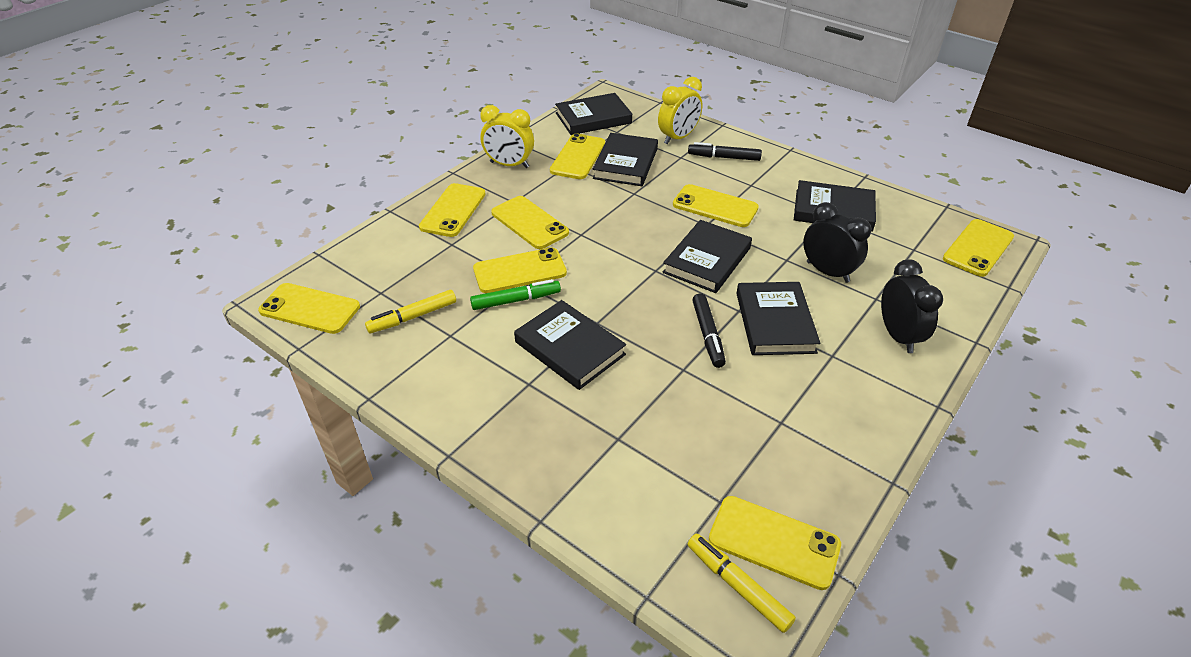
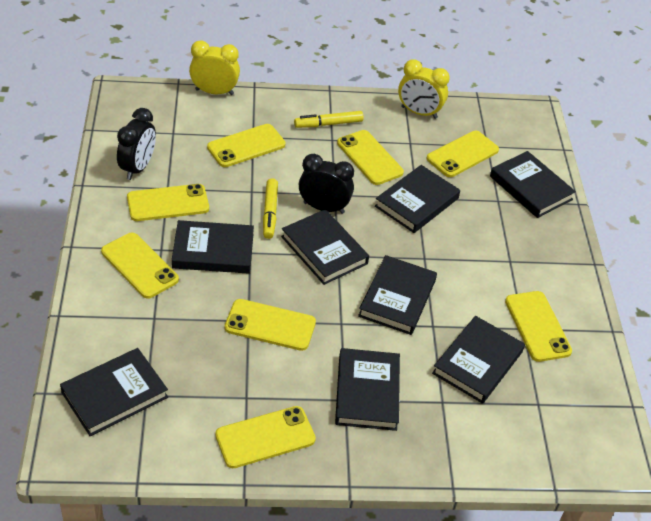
black book: 6 -> 8
black marker: 2 -> 0
green marker: 1 -> 0

